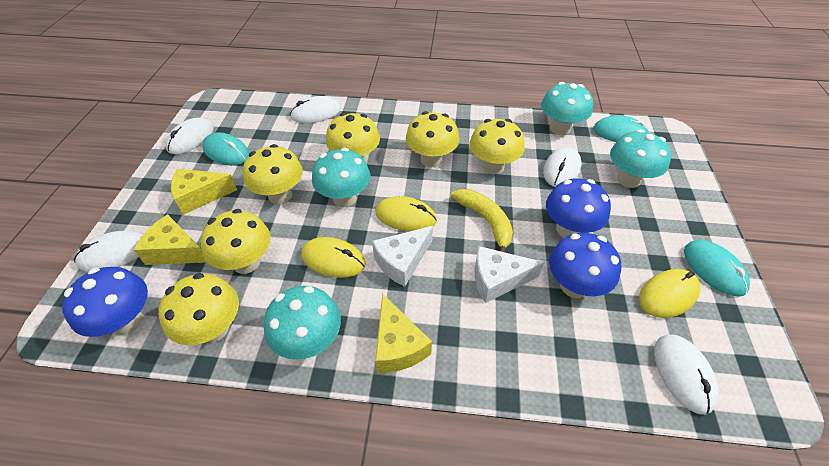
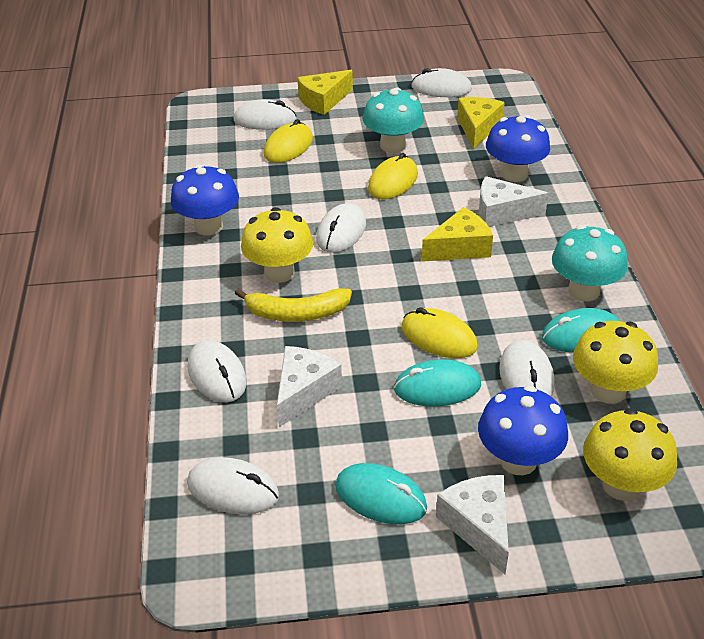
turquoise mushroom: 4 -> 2
white cheese: 2 -> 3
white mouse: 5 -> 6
yellow mushroom: 6 -> 3

